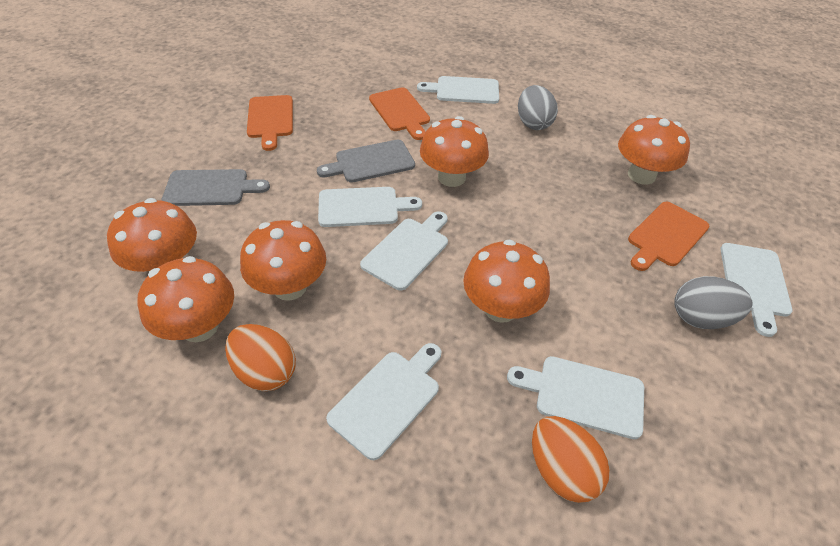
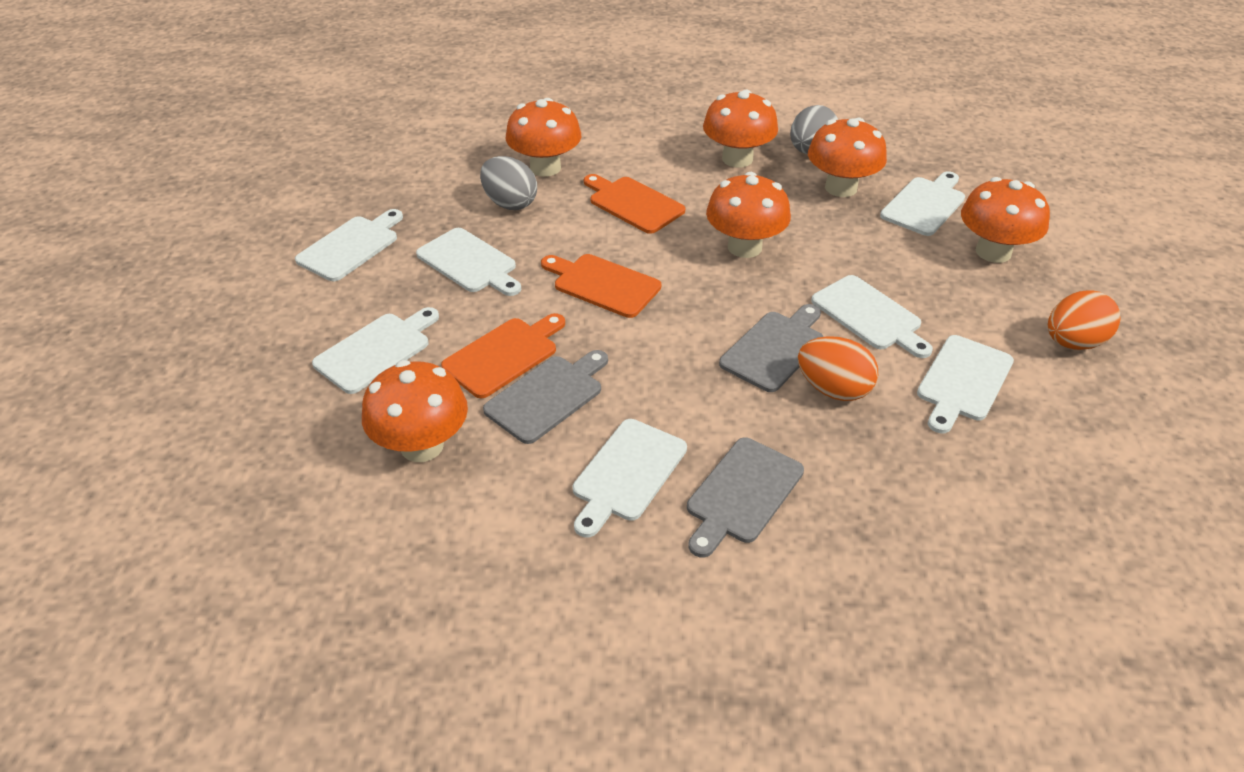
grey cutting board: 2 -> 3
white cutting board: 6 -> 7

